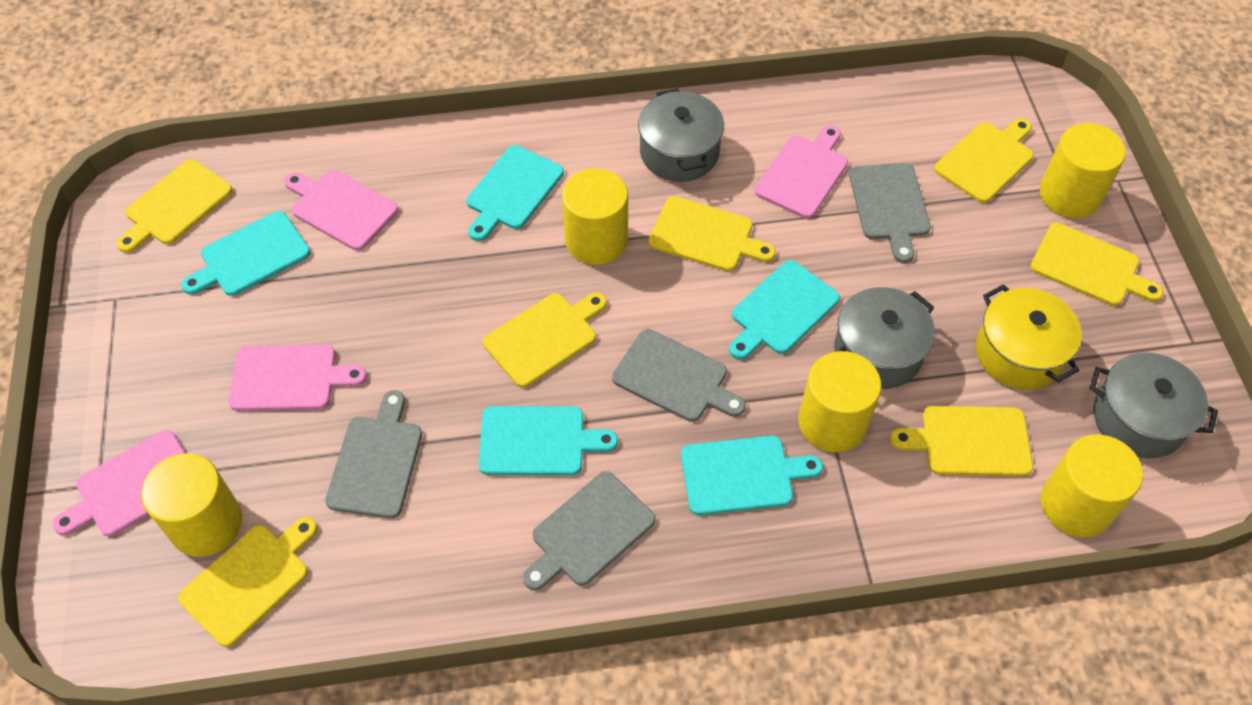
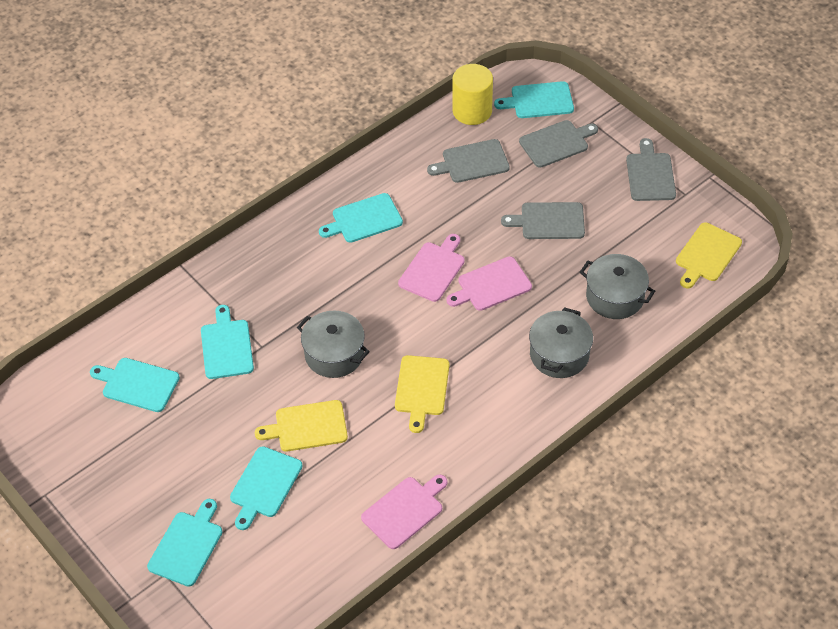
pink cutting board: 4 -> 3
turquoise cutting board: 5 -> 6
yellow cutting board: 7 -> 3
yellow cylinder: 5 -> 1
yellow pot: 1 -> 0

